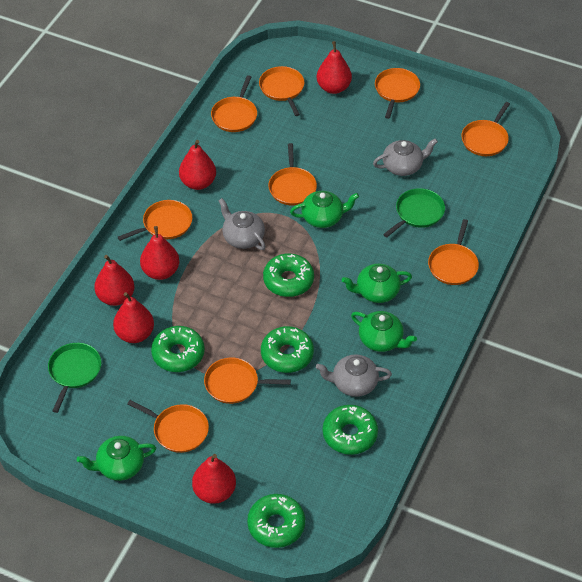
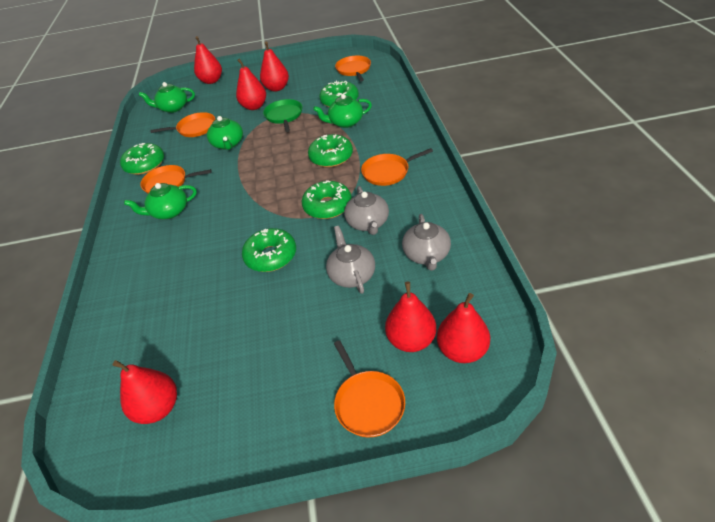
green pan: 2 -> 1
orange pan: 9 -> 5

